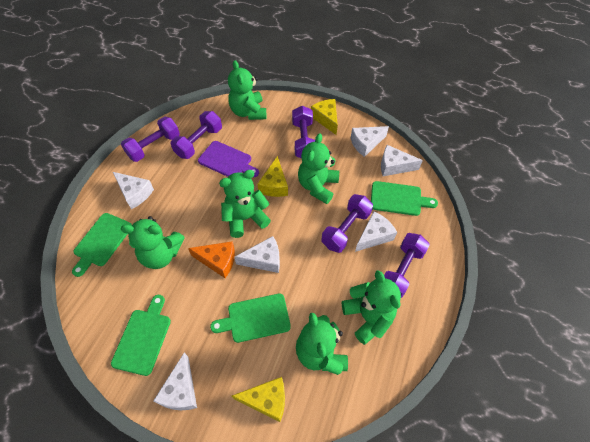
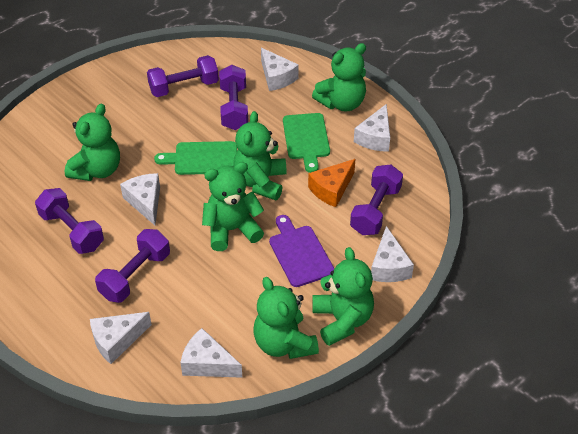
green cutting board: 4 -> 2
yellow cheese: 3 -> 0

